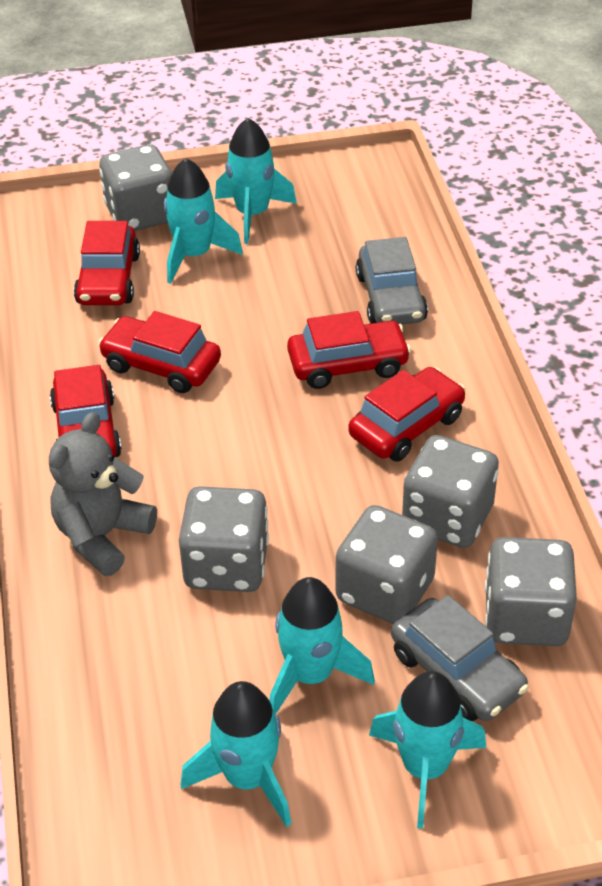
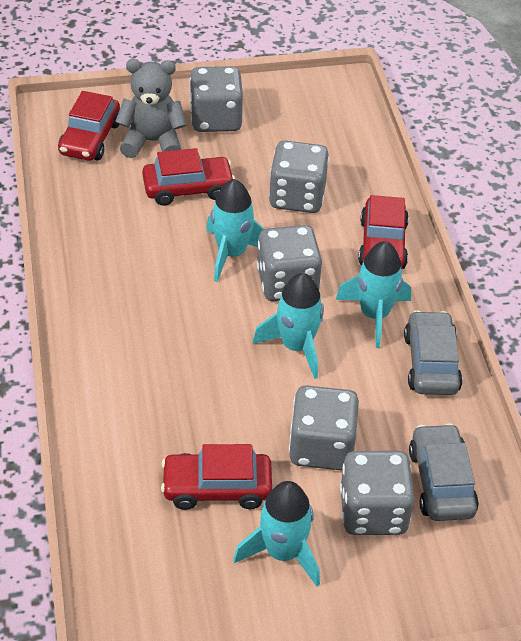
red car: 5 -> 4
turquoise rocket: 5 -> 4

